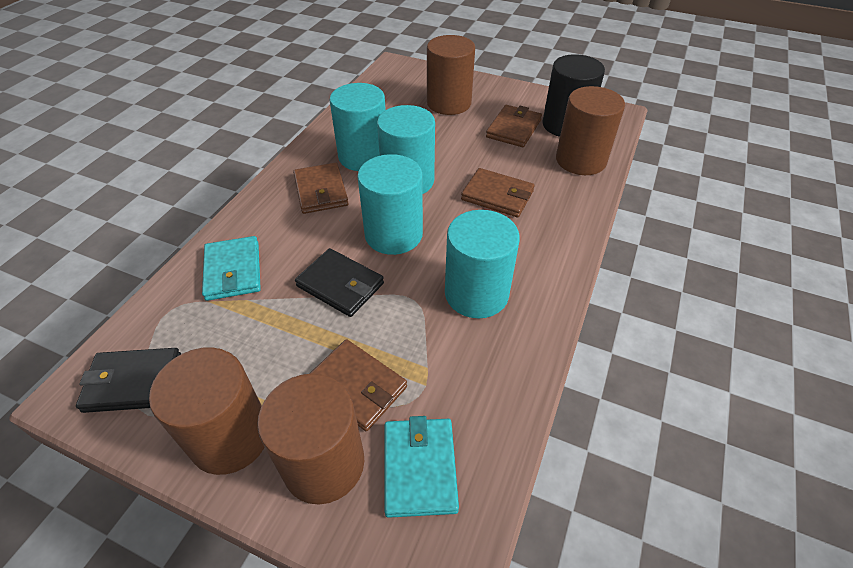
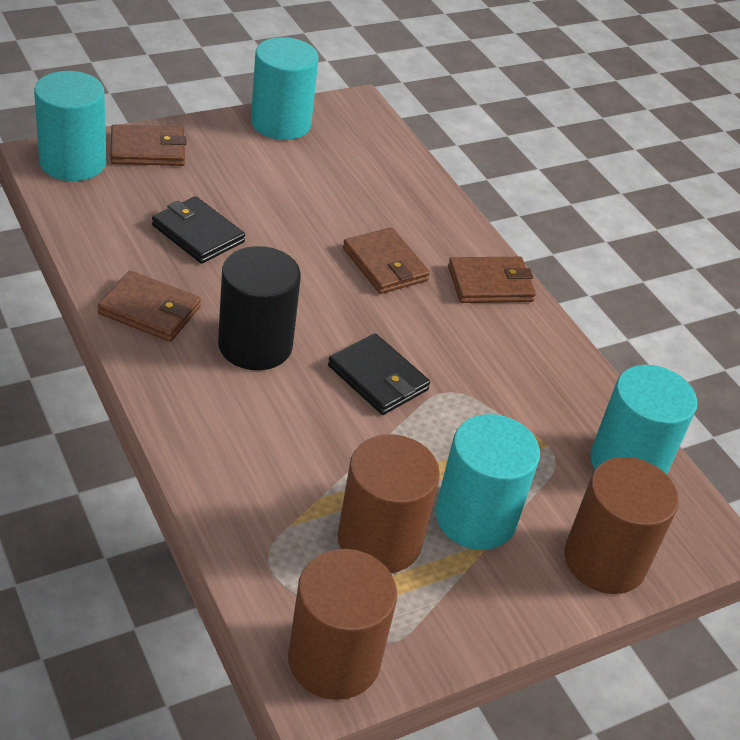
brown cylinder: 4 -> 3
turquoise wallet: 2 -> 0

